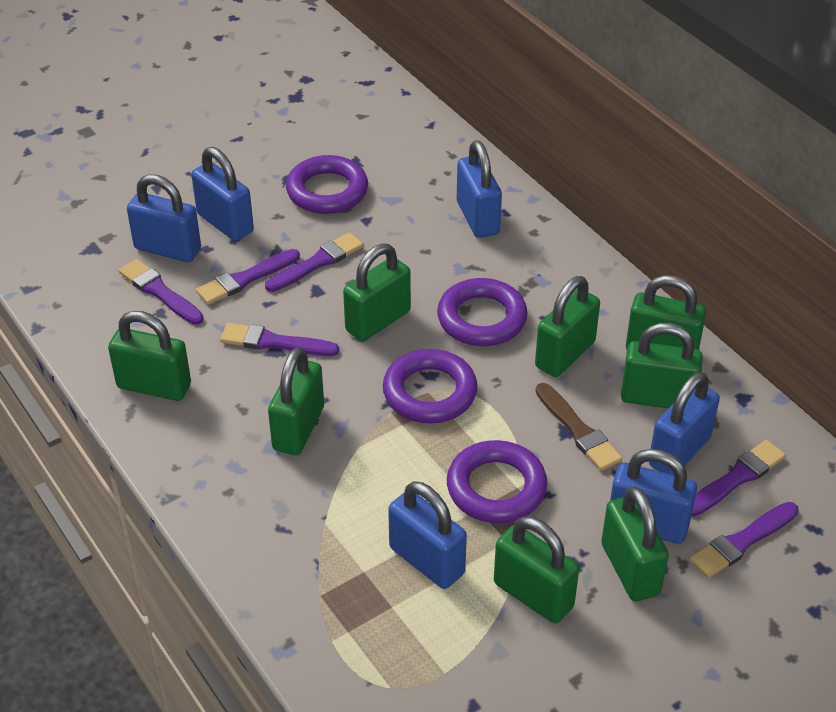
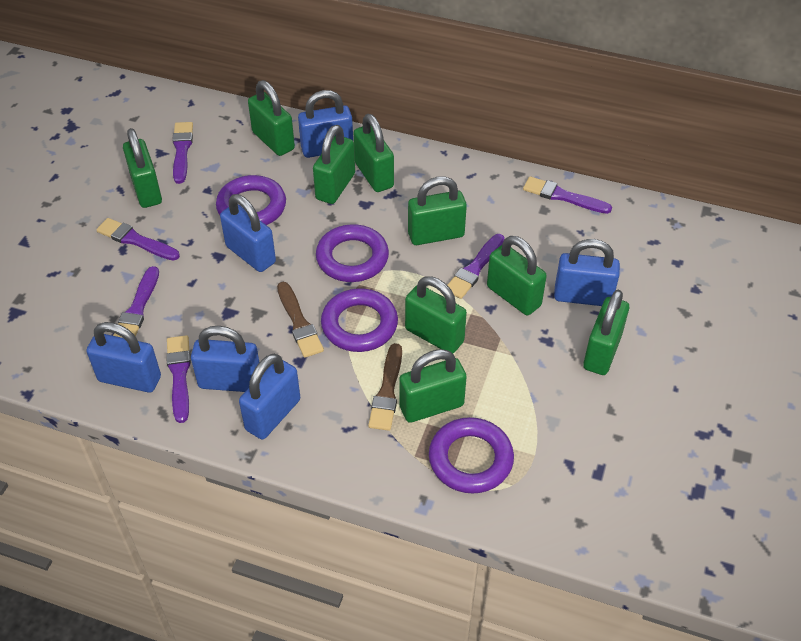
brown brush: 1 -> 2
green padlock: 8 -> 9

